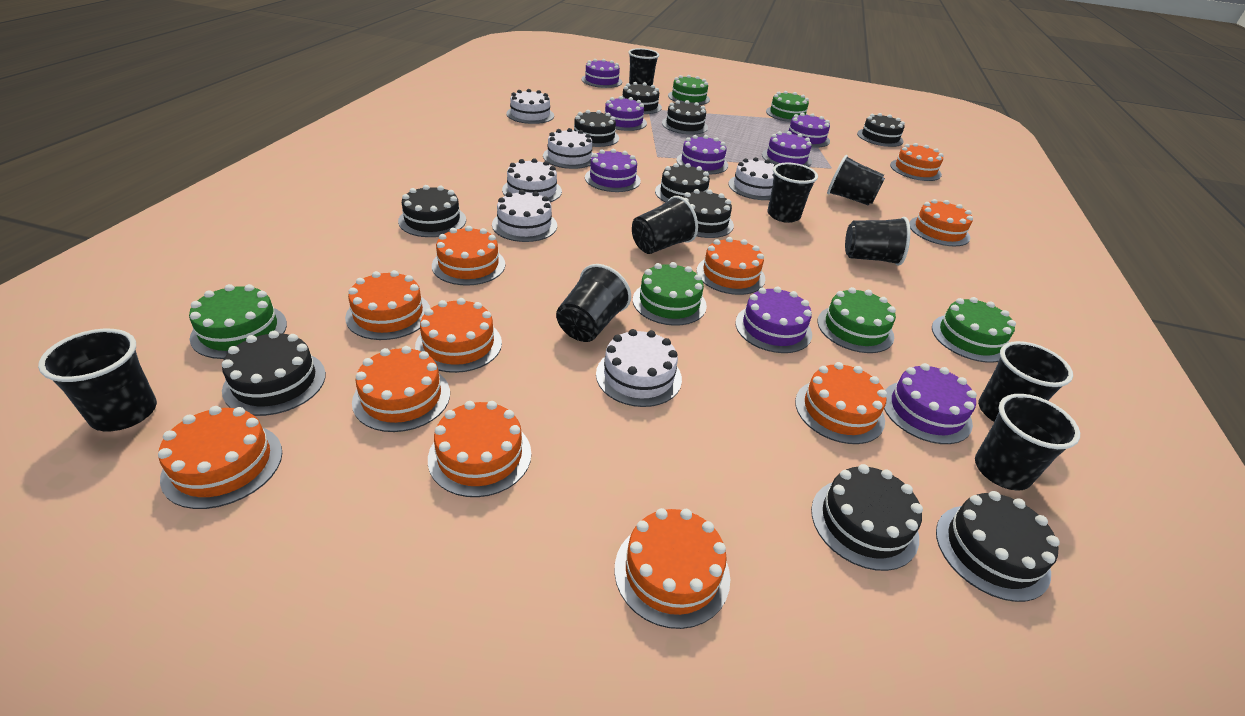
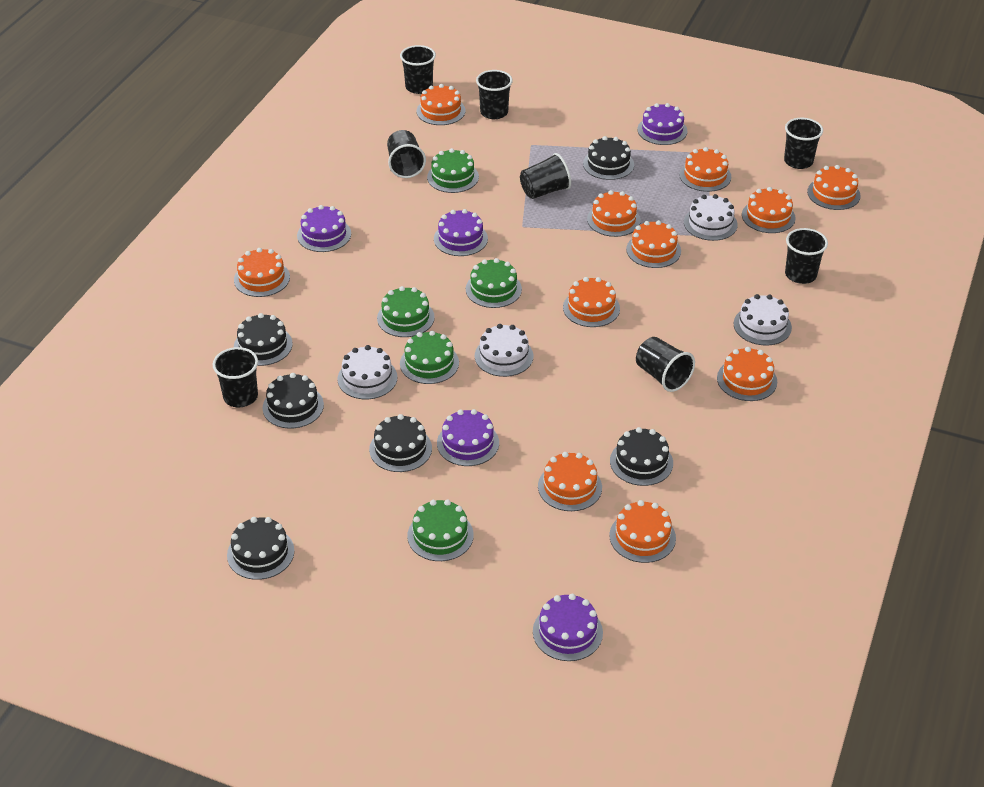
black cake: 10 -> 6
black cup: 9 -> 8
green cake: 6 -> 5
purple cake: 8 -> 5
white cake: 6 -> 4

